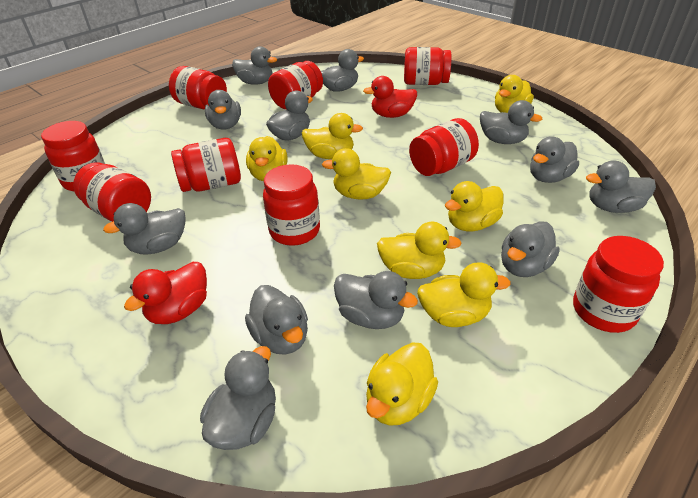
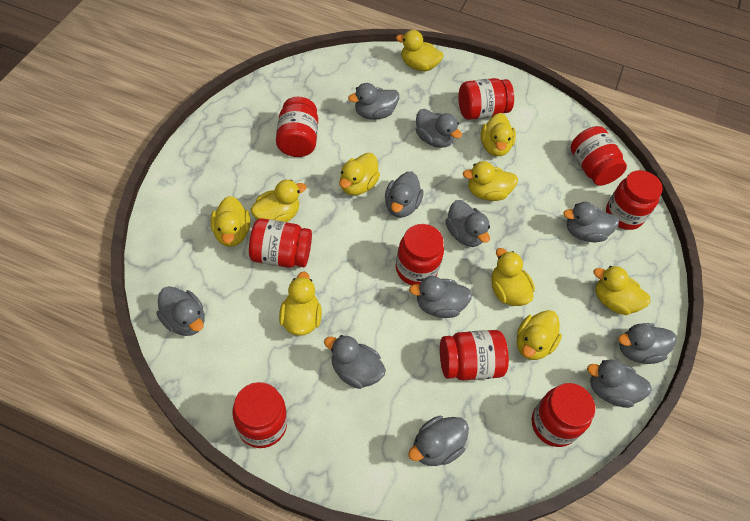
grey duck: 12 -> 11
red duck: 2 -> 0
yellow duck: 8 -> 10

